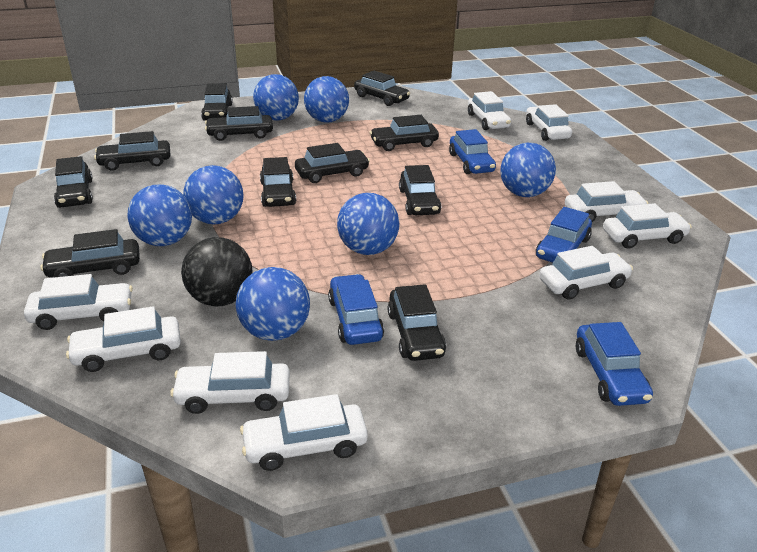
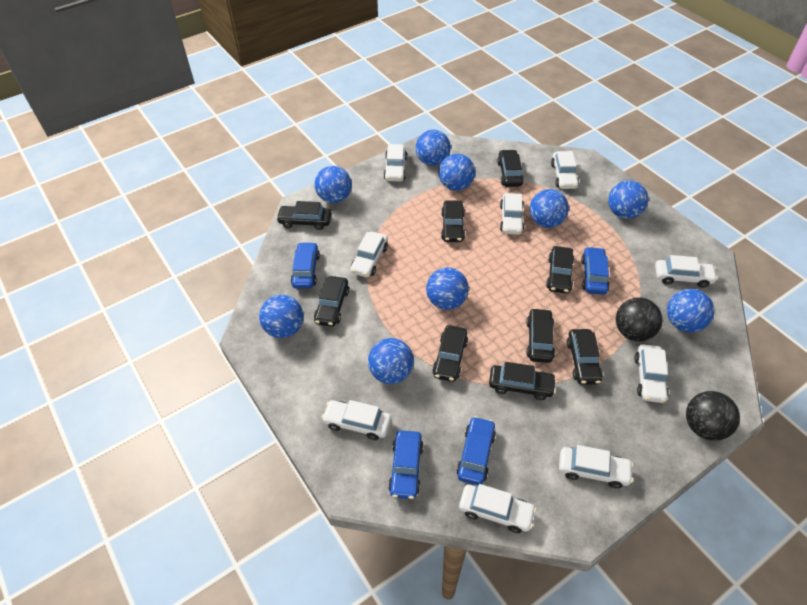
black ball: 1 -> 2
black car: 11 -> 9
blue ball: 7 -> 9

